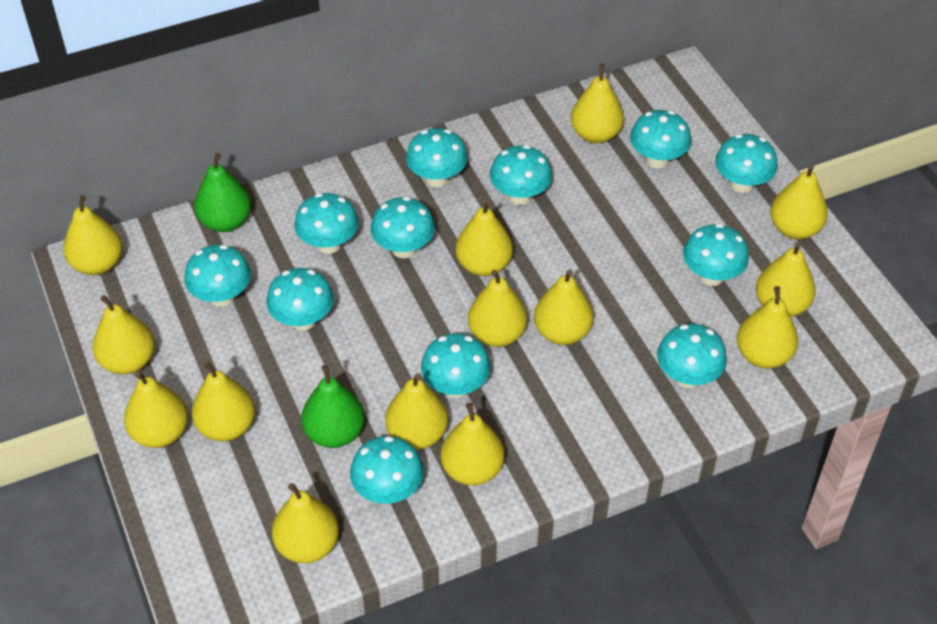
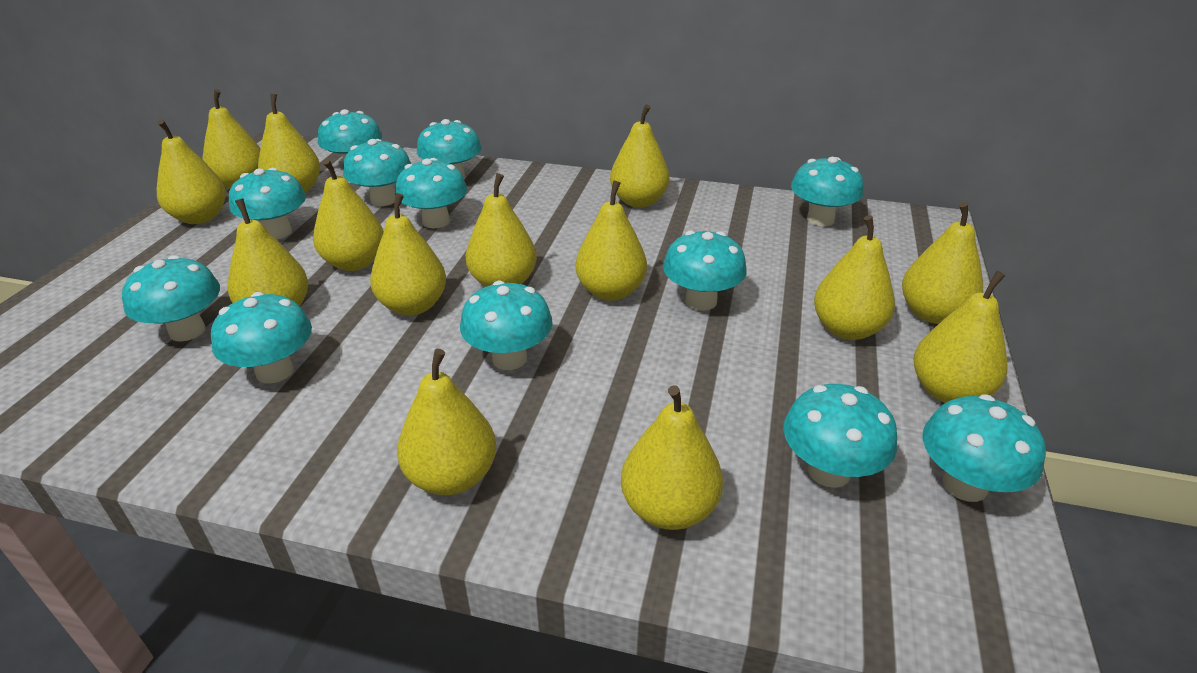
green pear: 2 -> 0

